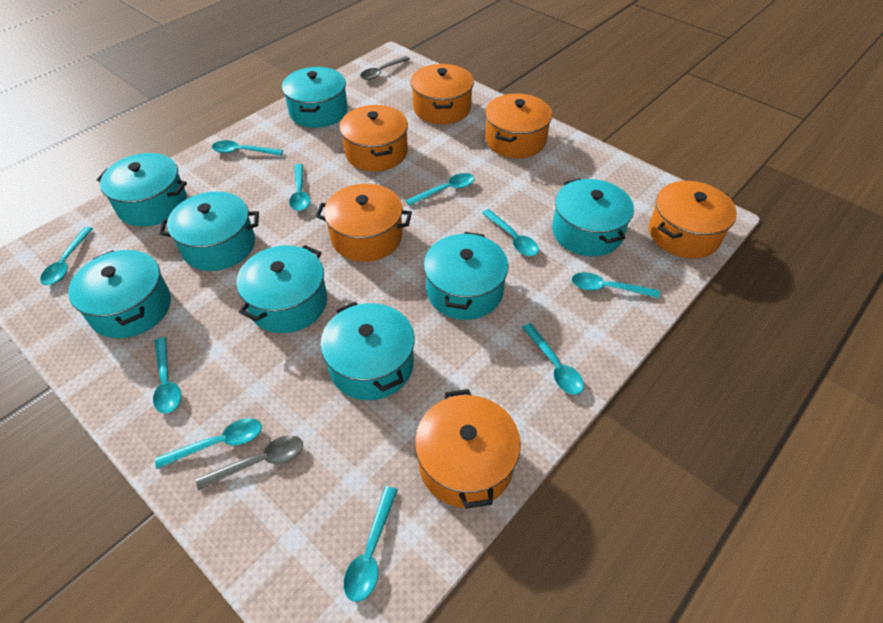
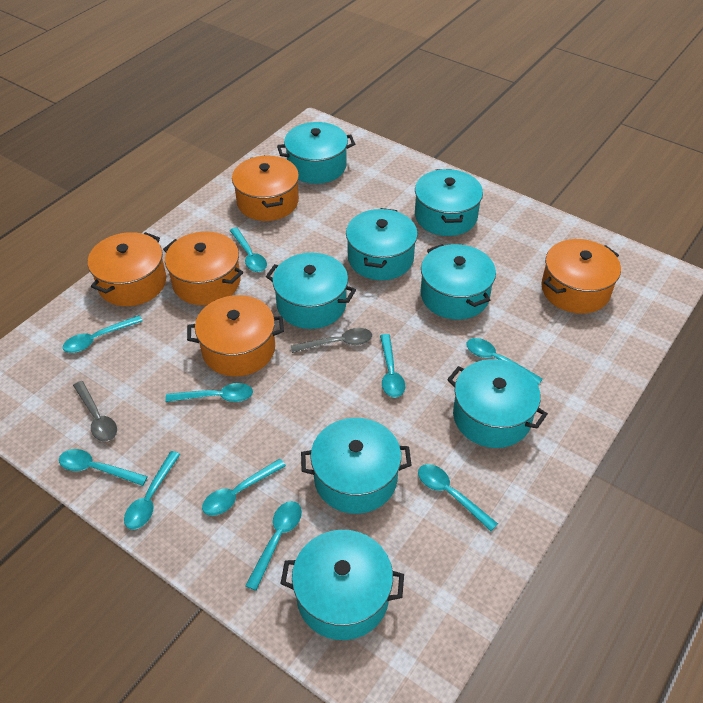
orange pot: 6 -> 5

